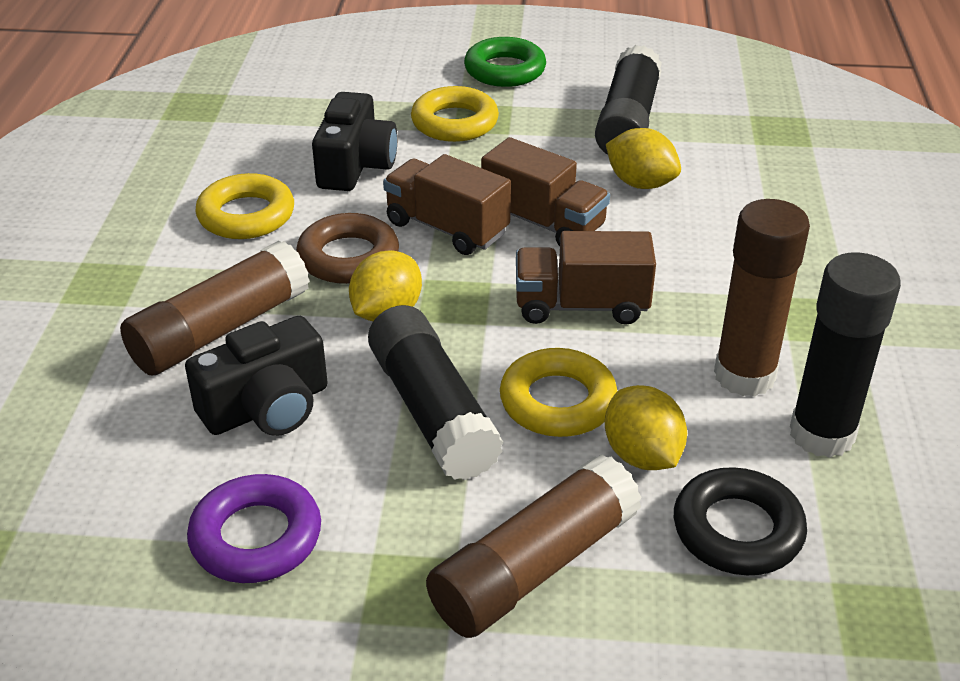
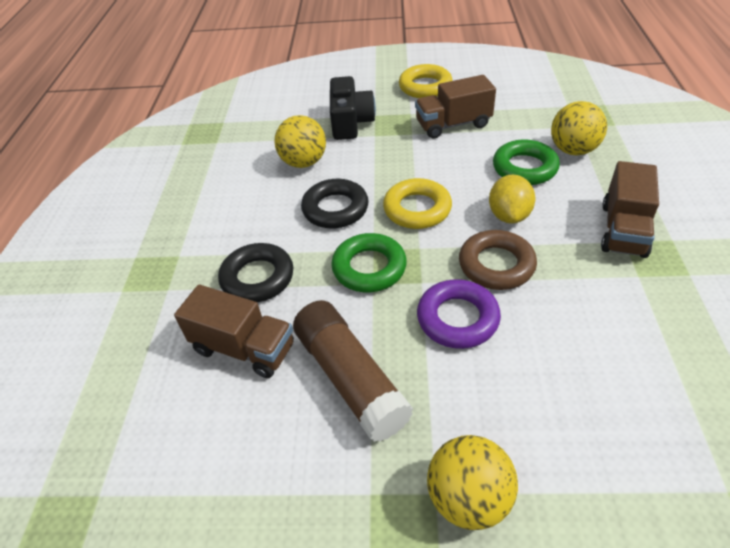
black camera: 2 -> 1
black glue stick: 3 -> 0
black ring: 1 -> 2
brown glue stick: 3 -> 1
green ring: 1 -> 2
yellow ball: 0 -> 3
yellow lemon: 3 -> 1
yellow ring: 3 -> 2

